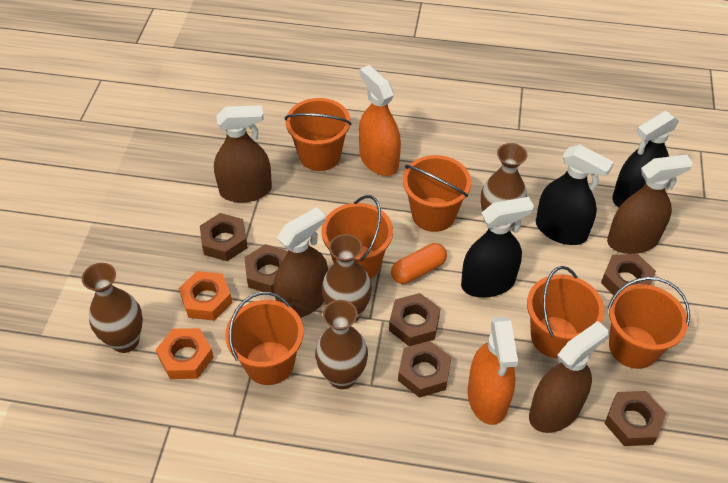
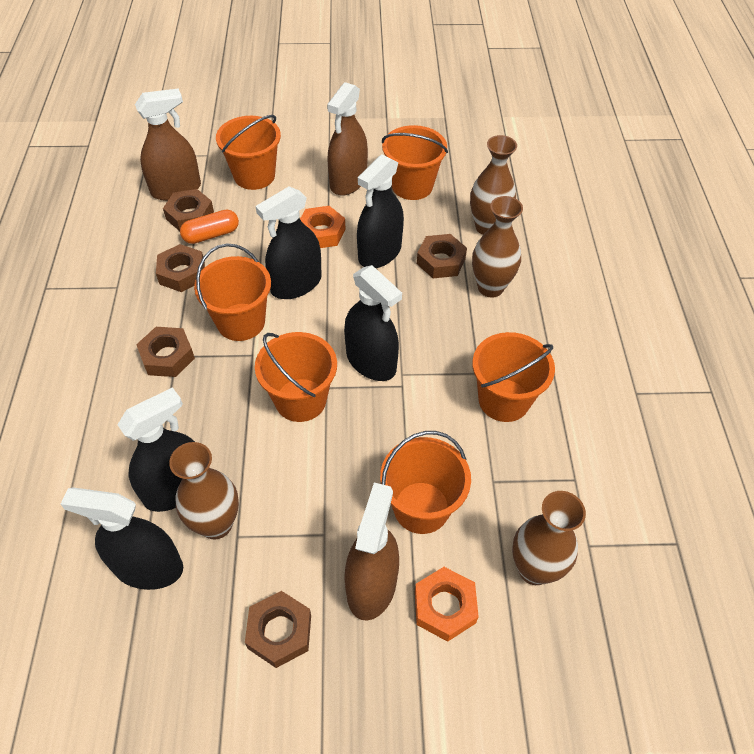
black spray bottle: 3 -> 5
brown nut: 6 -> 5
brown spray bottle: 4 -> 3
orange spray bottle: 2 -> 0

